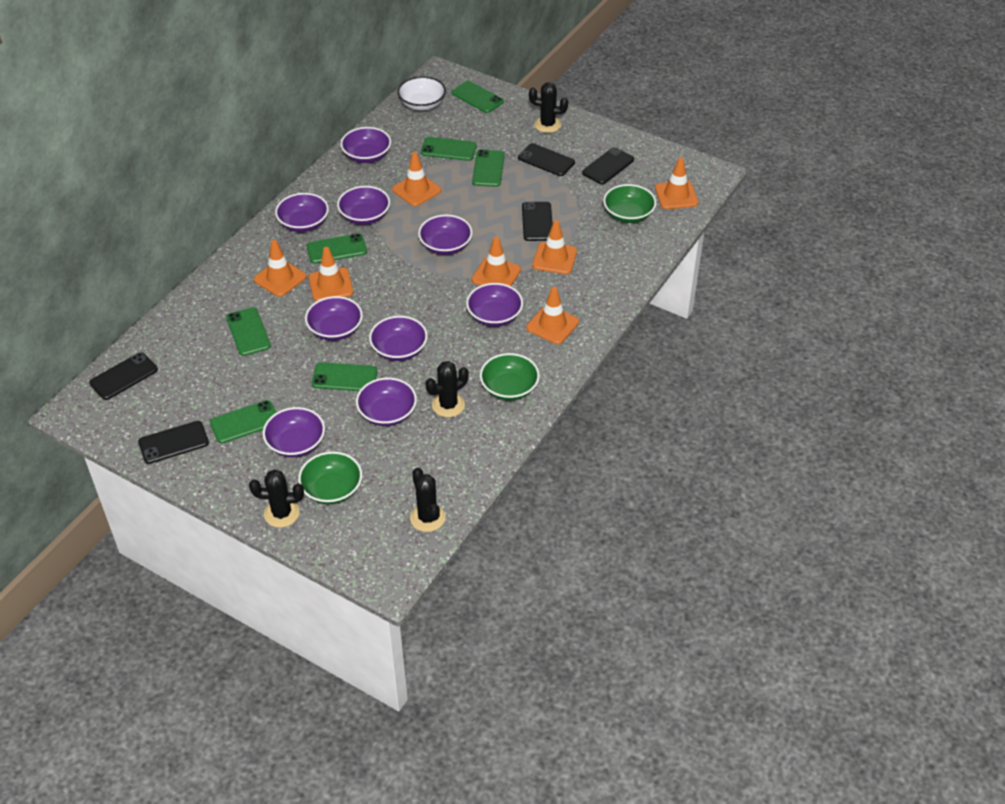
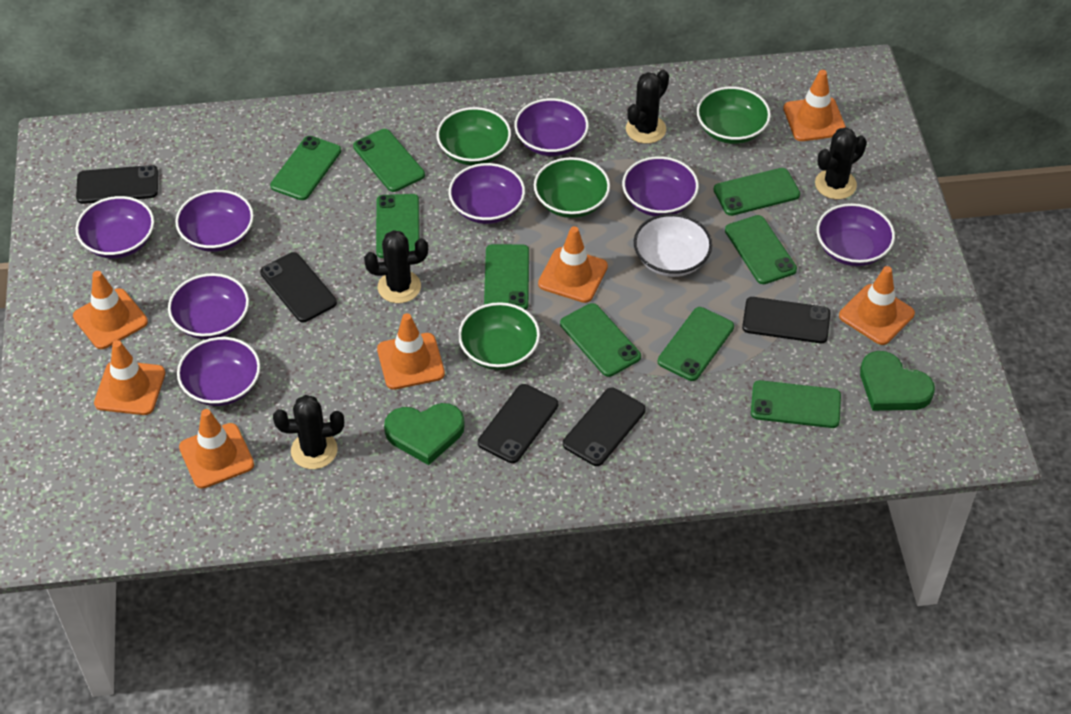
green bowl: 3 -> 4
green heart: 0 -> 2
green phone: 7 -> 9
purple bowl: 9 -> 8

